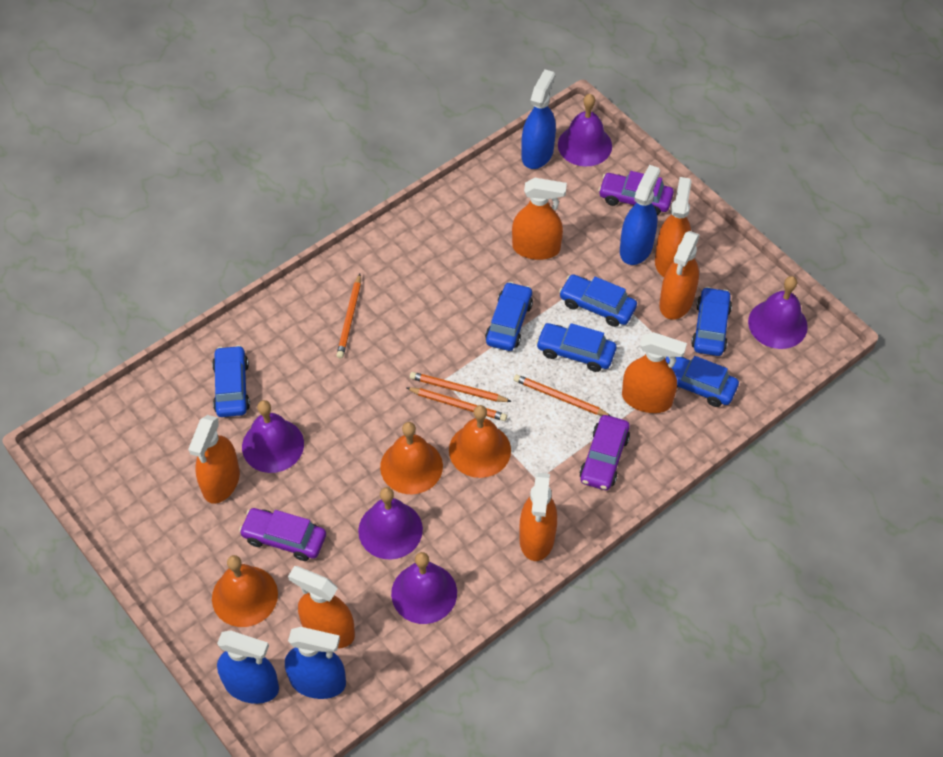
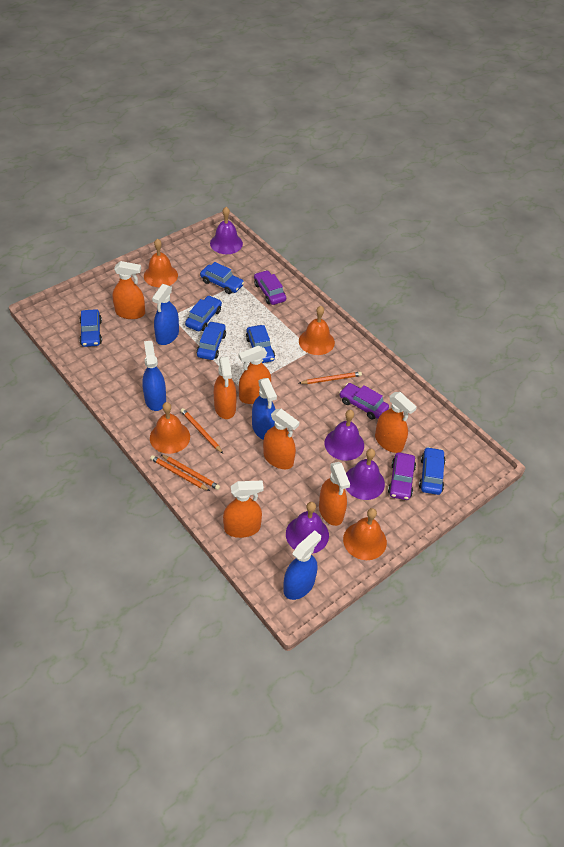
orange bell: 3 -> 4
purple bell: 5 -> 4

